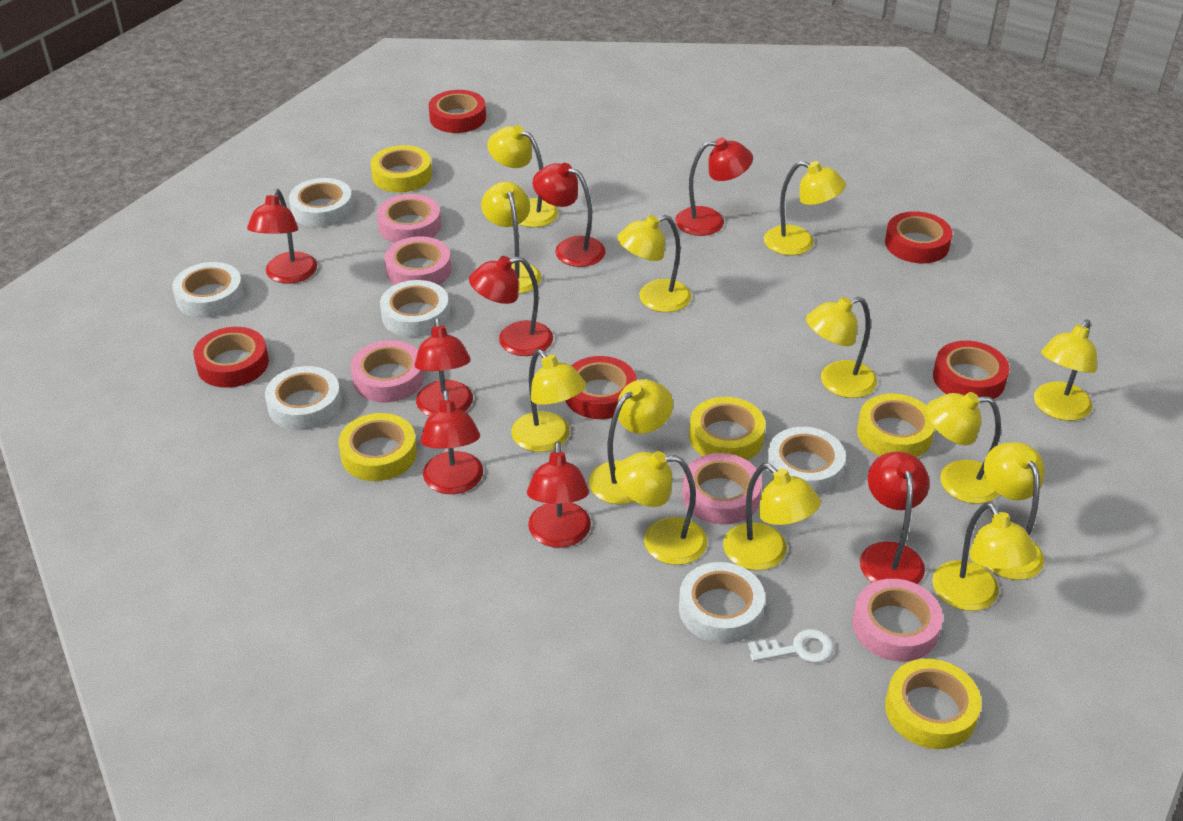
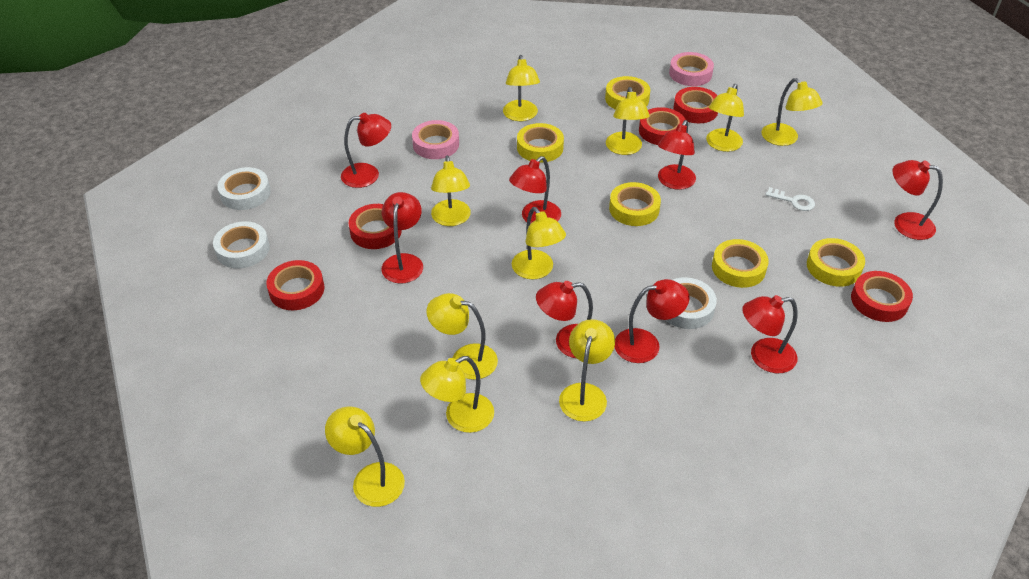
pink tape: 5 -> 2
white tape: 6 -> 3
yellow lamp: 13 -> 10

